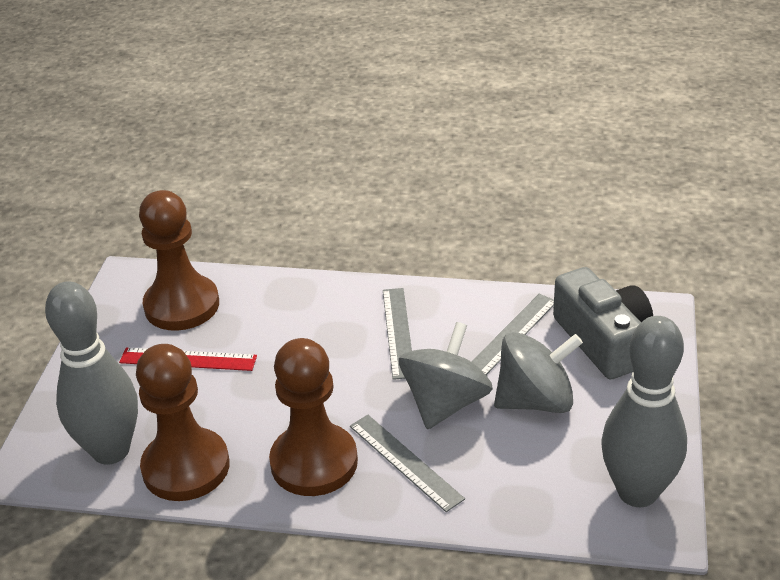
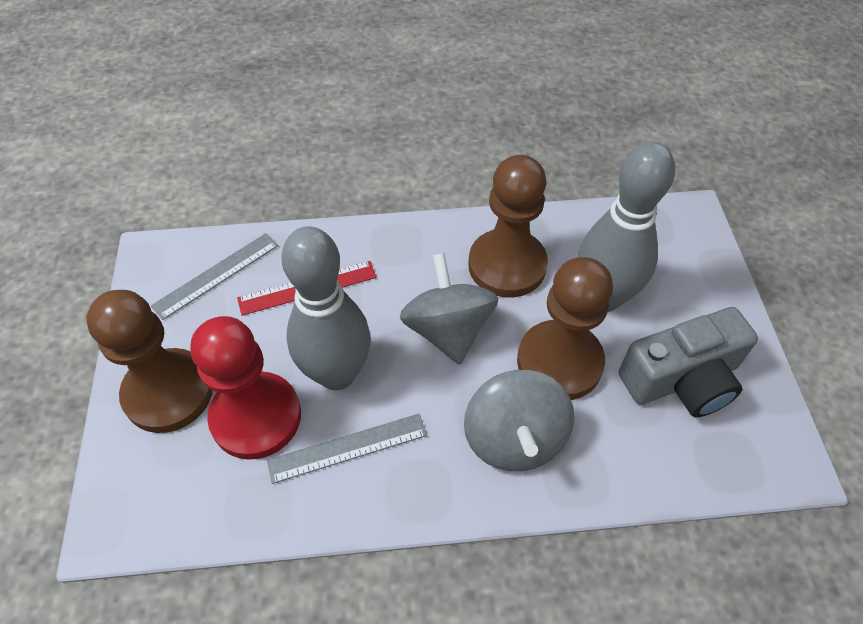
grey ruler: 3 -> 2
red pawn: 0 -> 1

